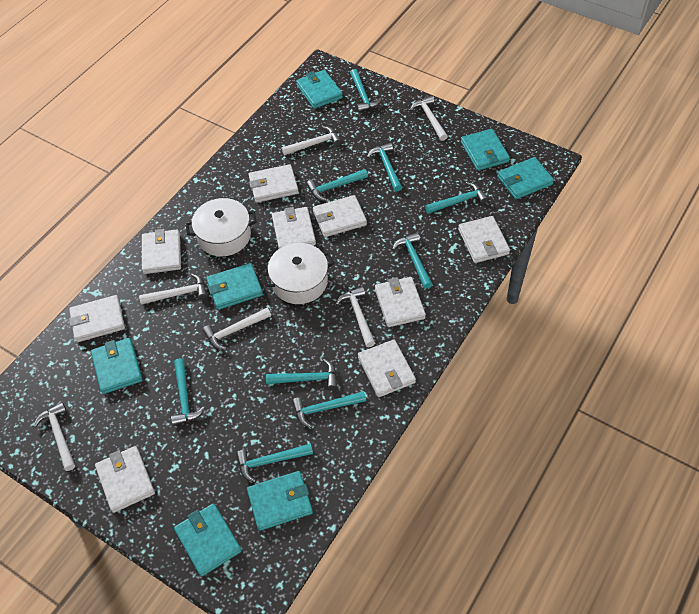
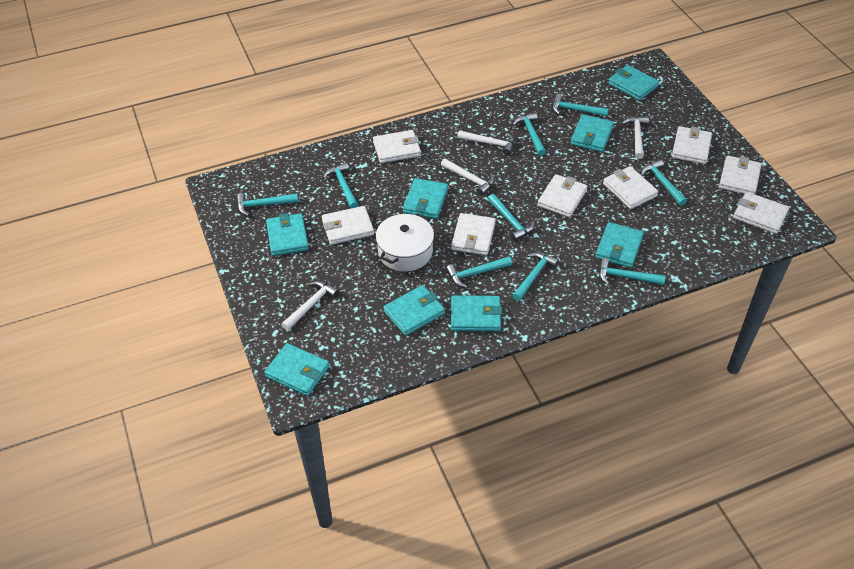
turquoise wallet: 7 -> 8
white hammer: 6 -> 4
white pot: 2 -> 1
white wallet: 9 -> 8

